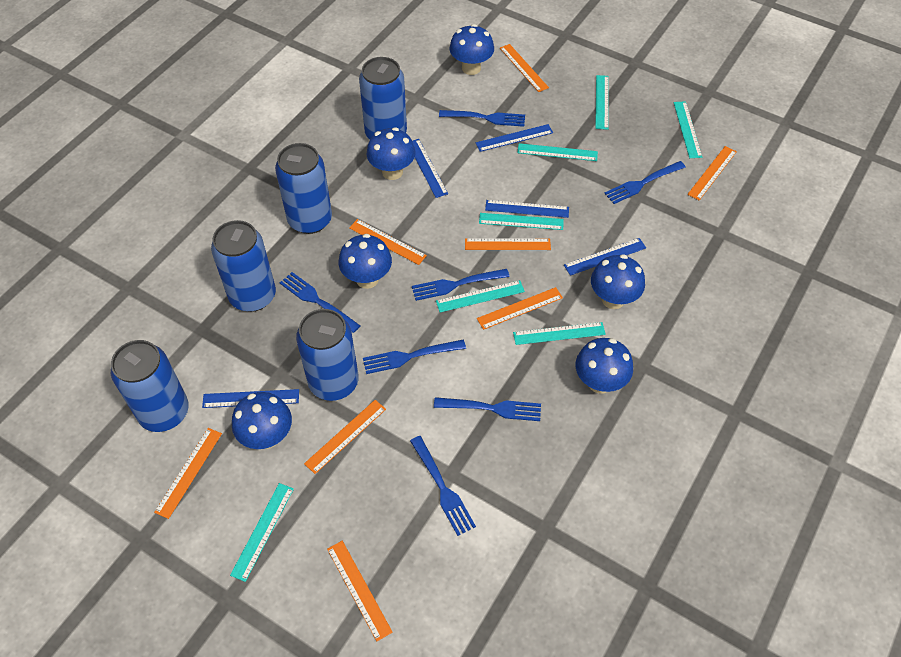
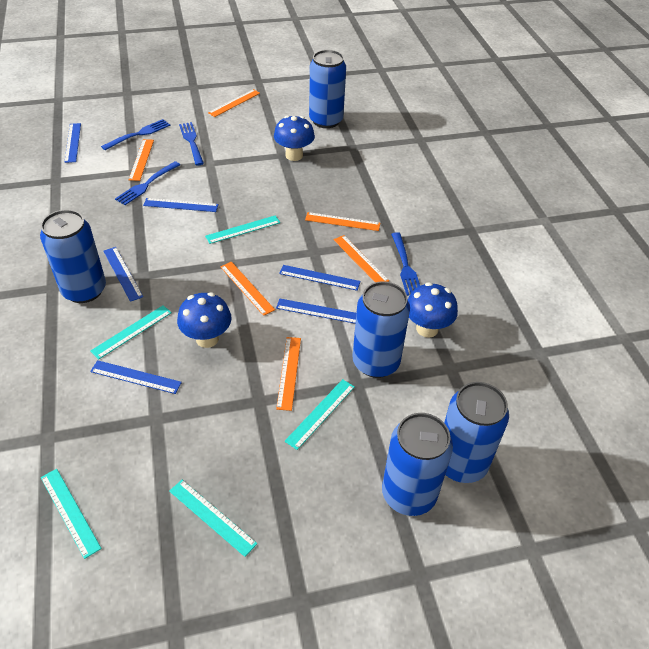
blue fork: 7 -> 4
blue mushroom: 6 -> 3
blue ruler: 5 -> 6
orange ruler: 8 -> 6
turquoise ruler: 7 -> 5

